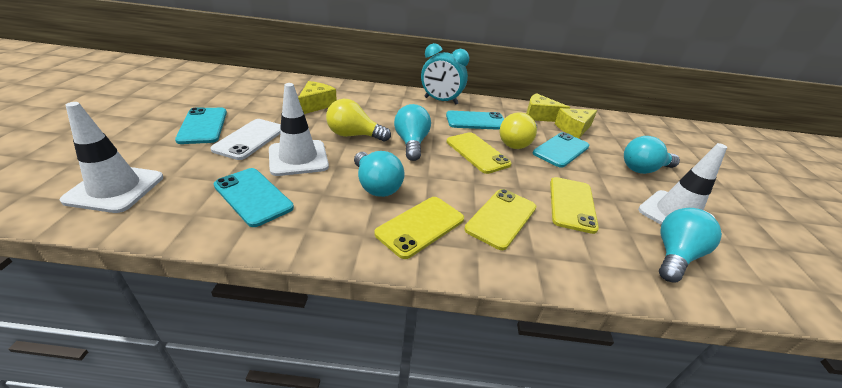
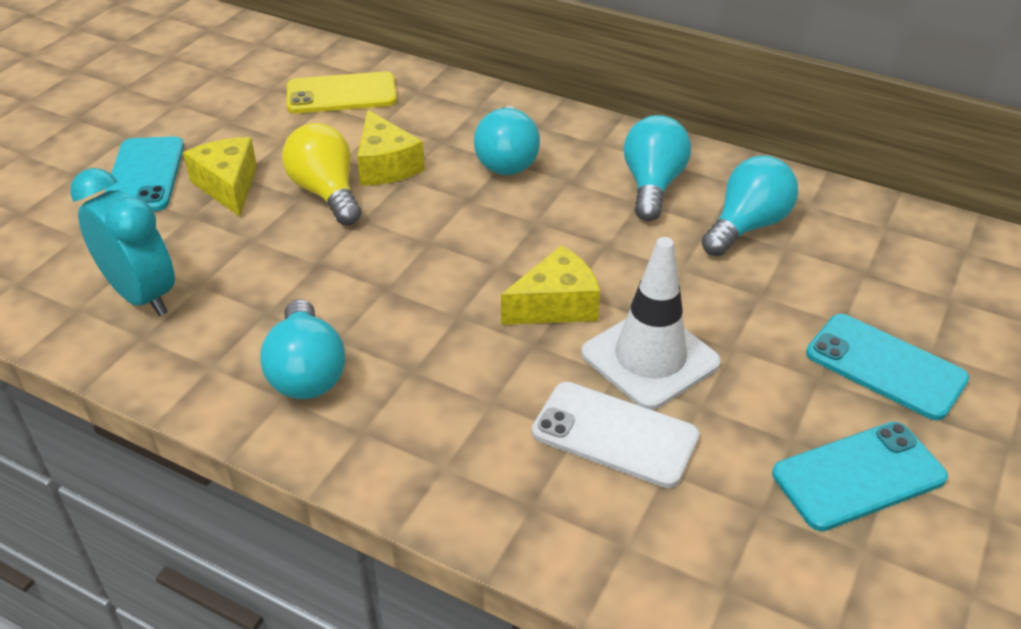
turquoise phone: 4 -> 3
white traffic cone: 3 -> 1
yellow light bulb: 2 -> 1
yellow phone: 4 -> 1

